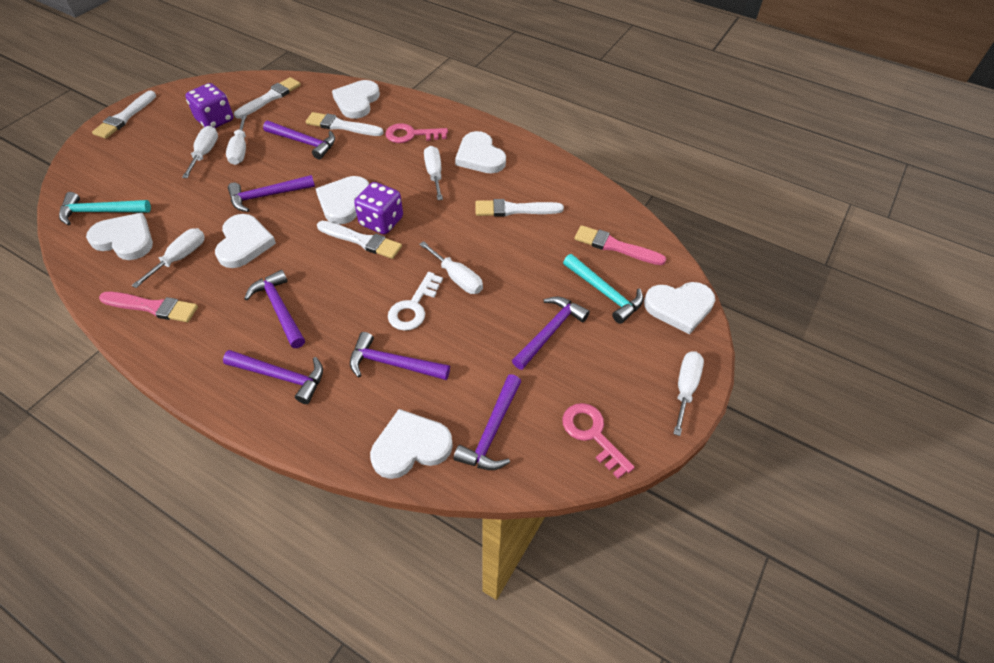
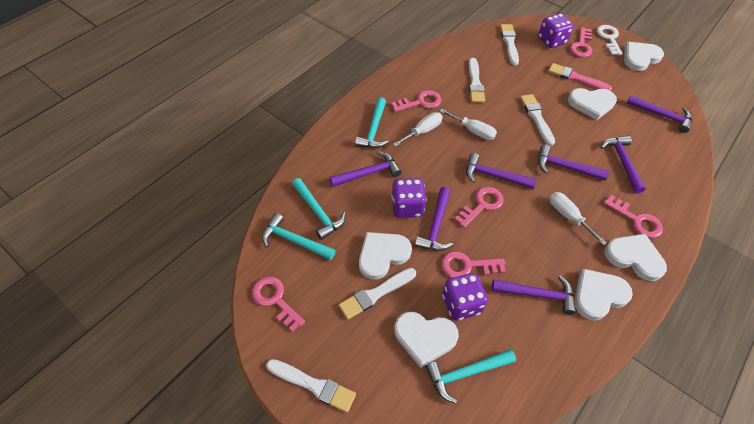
pink brush: 2 -> 1
pink key: 2 -> 6
purple dice: 2 -> 3
turquoise hammer: 2 -> 4
white heart: 7 -> 6
white screwdriver: 6 -> 3

